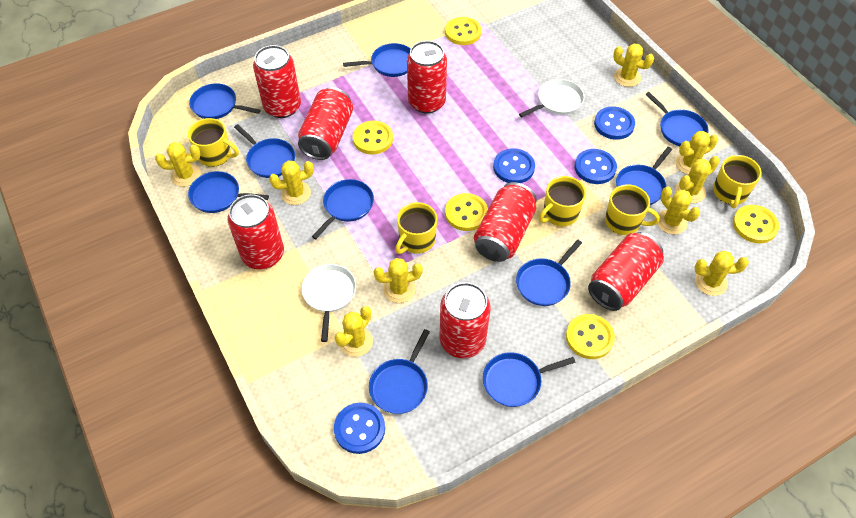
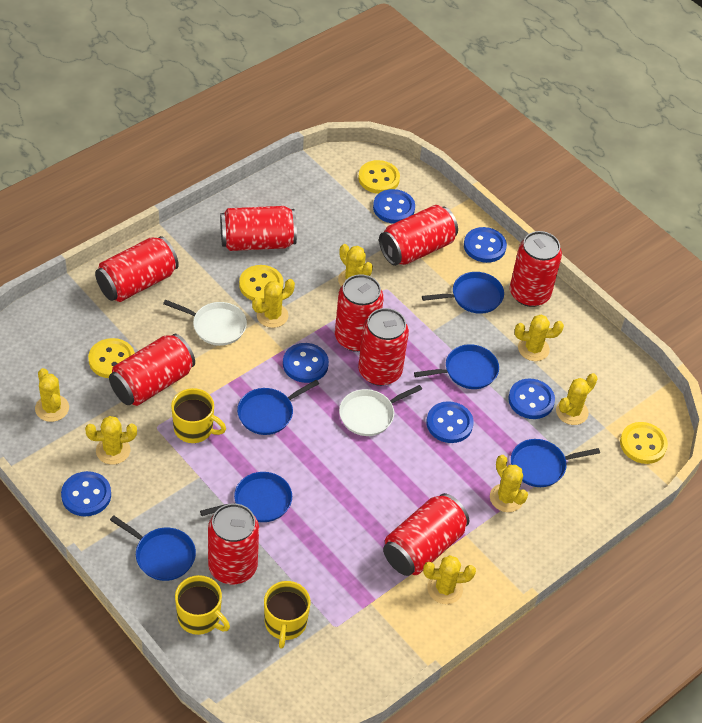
blue button: 4 -> 6
blue pan: 10 -> 6
red can: 7 -> 9
yellow button: 5 -> 4
yellow cactus: 9 -> 8
yellow mug: 5 -> 3

